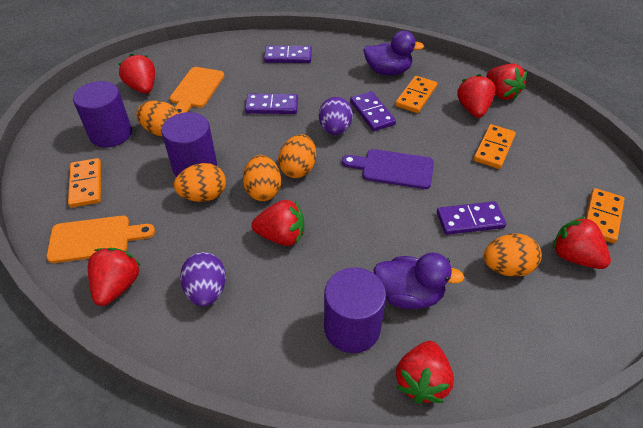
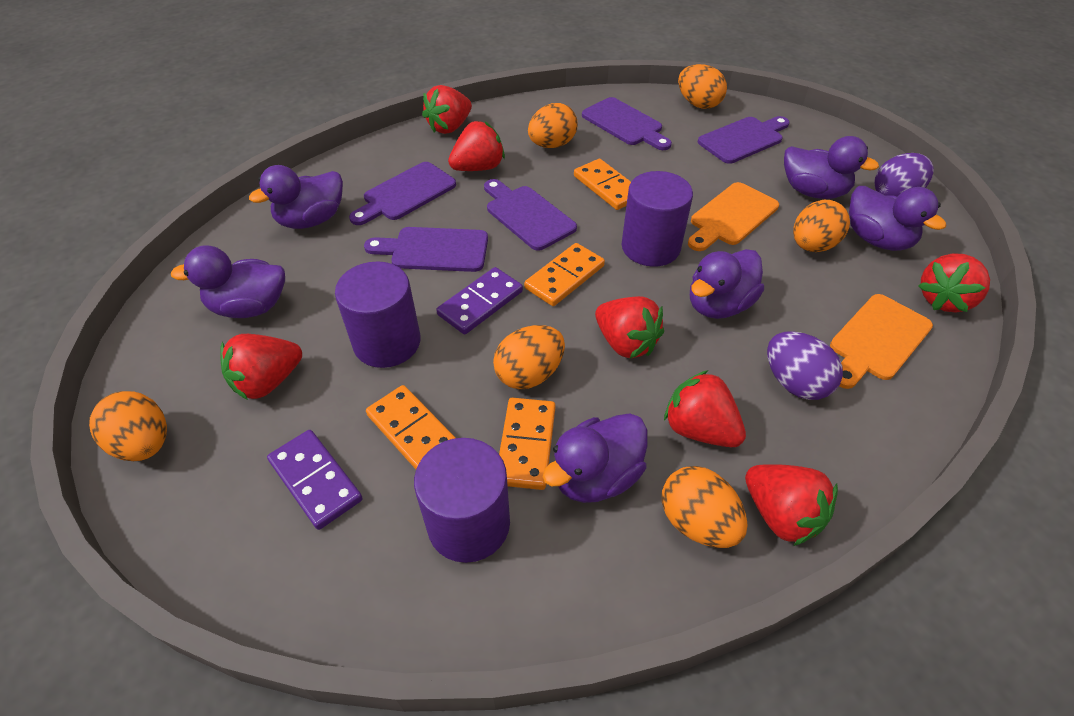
orange egg: 5 -> 6
purple cutting board: 1 -> 5
purple domino: 4 -> 2
purple duck: 2 -> 6

